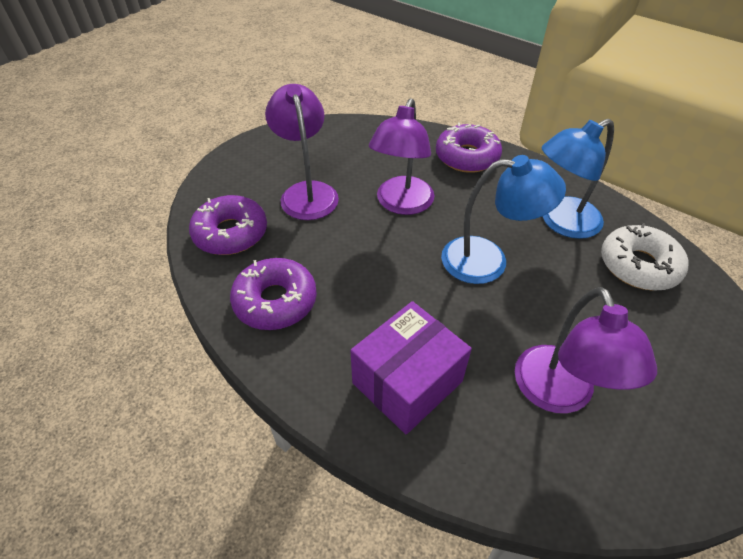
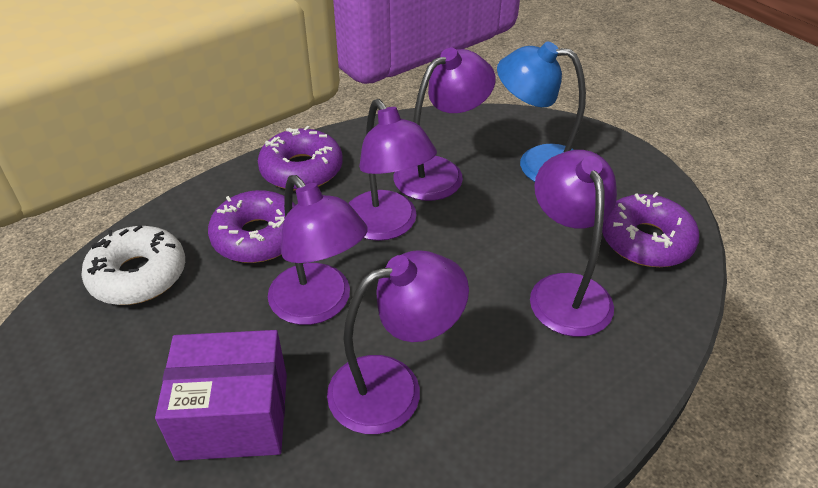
blue lamp: 2 -> 1
purple lamp: 3 -> 5

